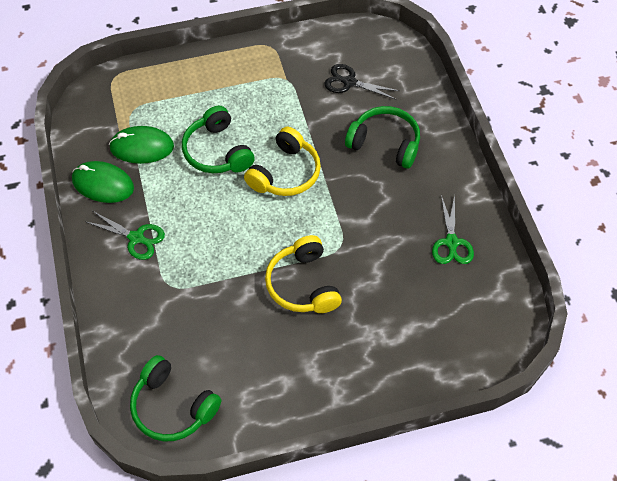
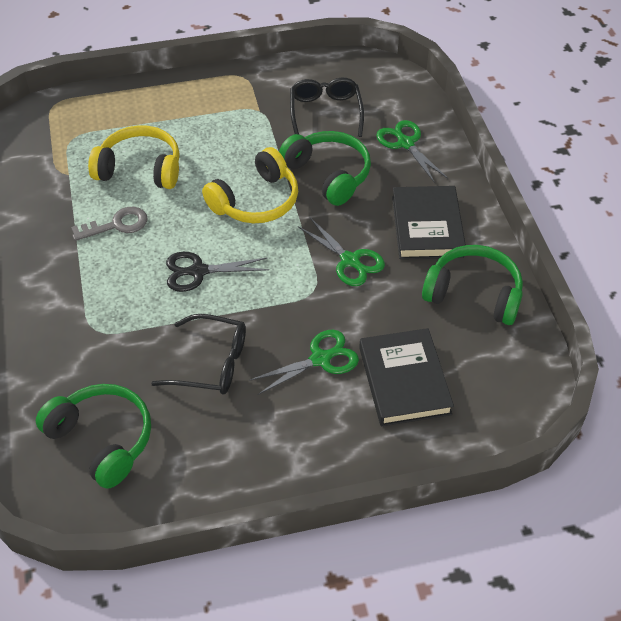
black book: 0 -> 2
black glasses: 0 -> 2
green mouse: 2 -> 0
green scissors: 2 -> 3
grey key: 0 -> 1

